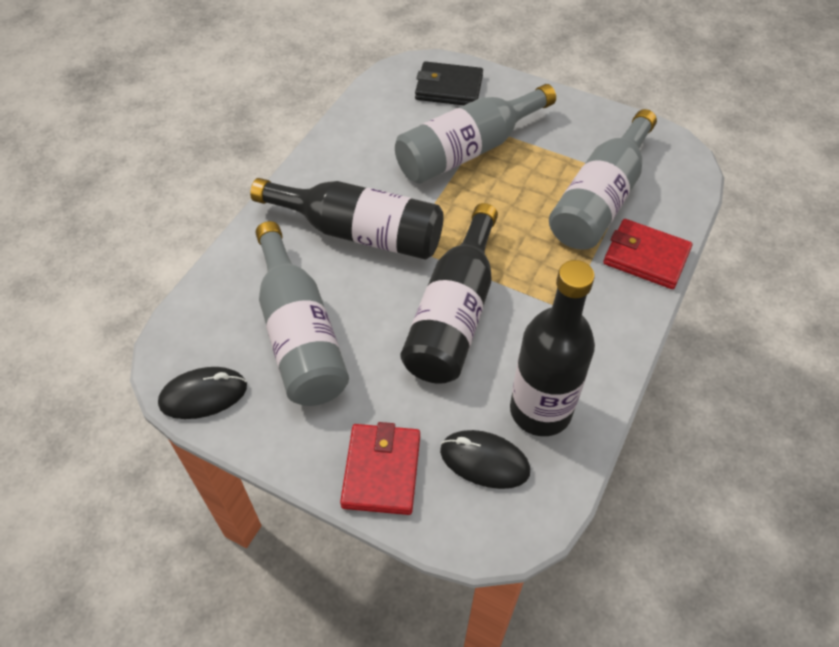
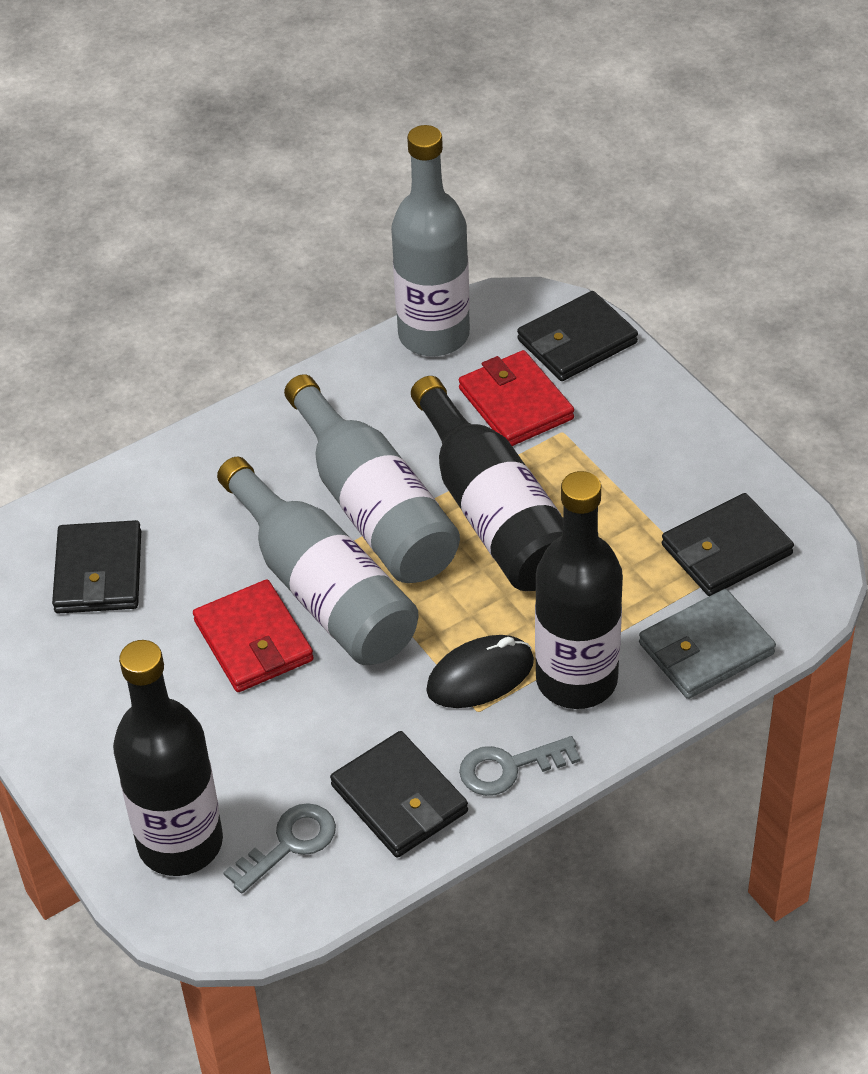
black mouse: 2 -> 1
black wallet: 1 -> 4
grey key: 0 -> 2
grey wallet: 0 -> 1

